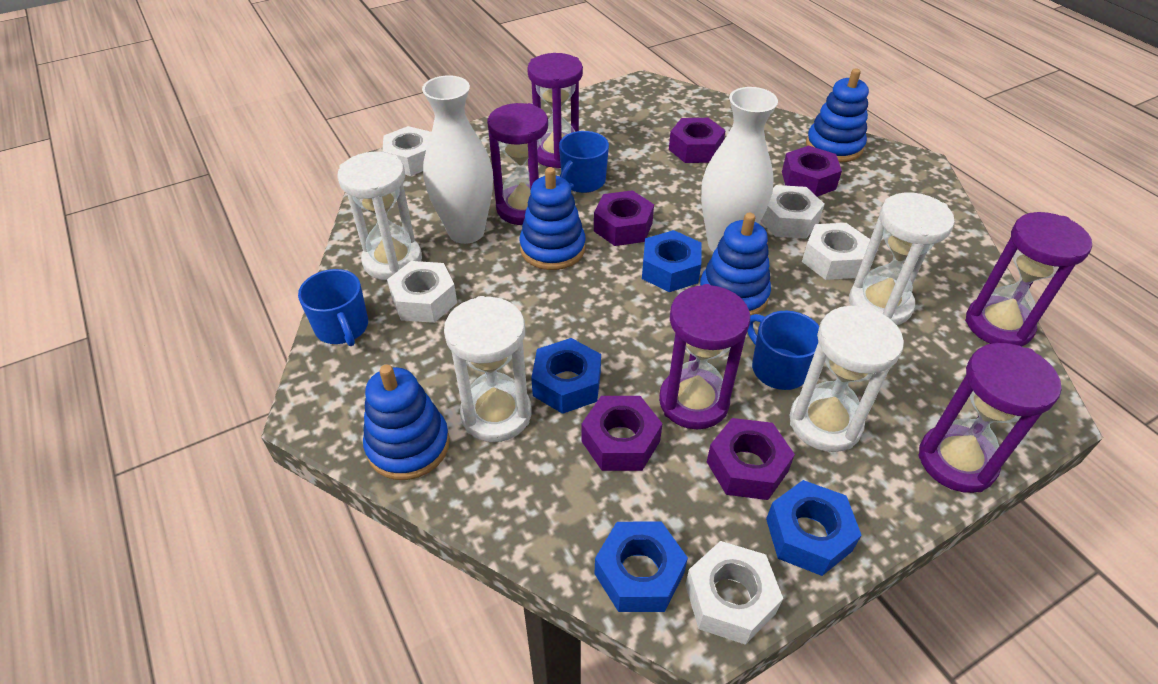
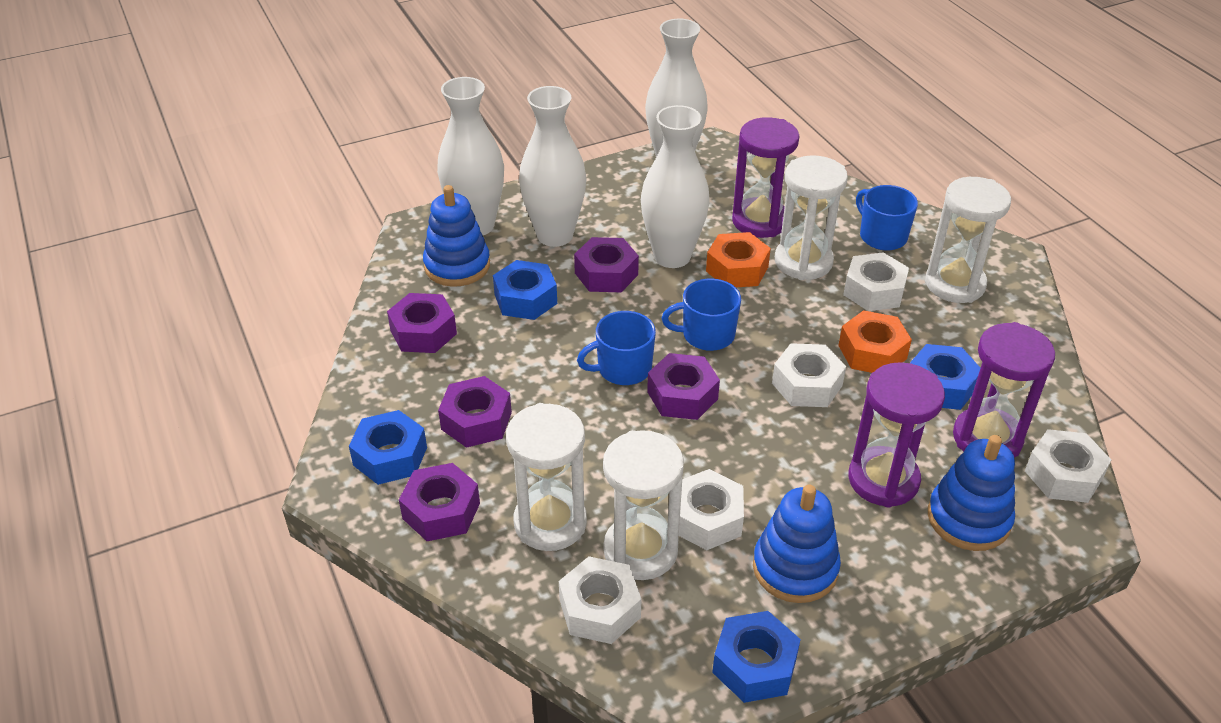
blue stacking toy: 4 -> 3
orange nut: 0 -> 2
purple hourglass: 5 -> 3
white vase: 2 -> 4

